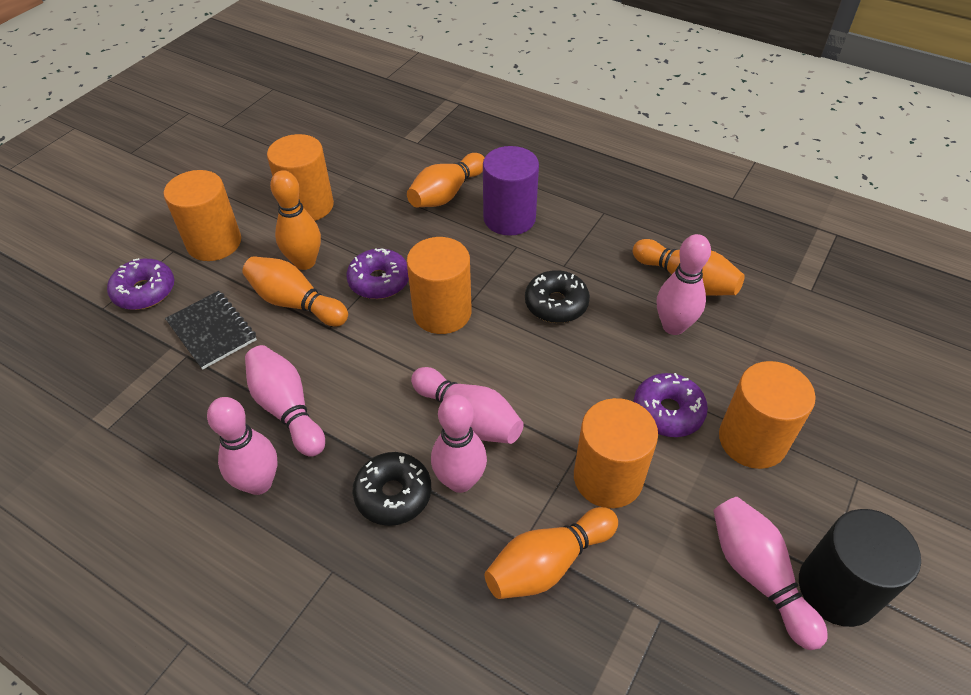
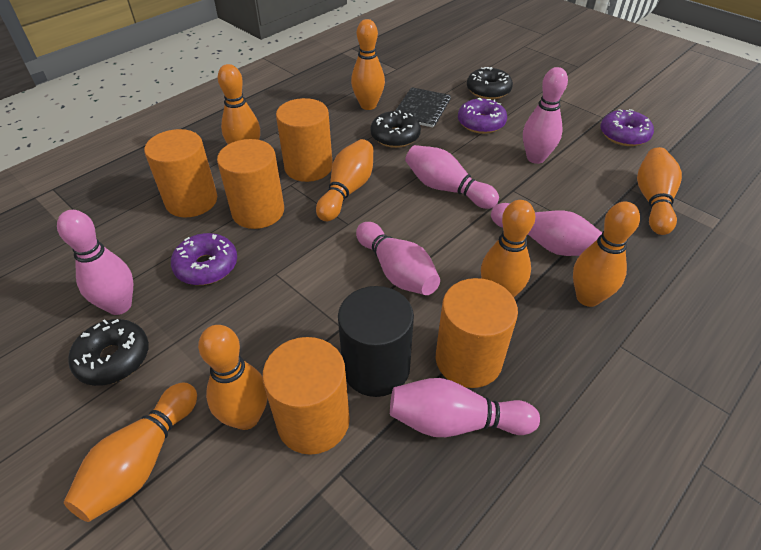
black donut: 2 -> 3
orange bowling pin: 5 -> 8
purple cylinder: 1 -> 0

